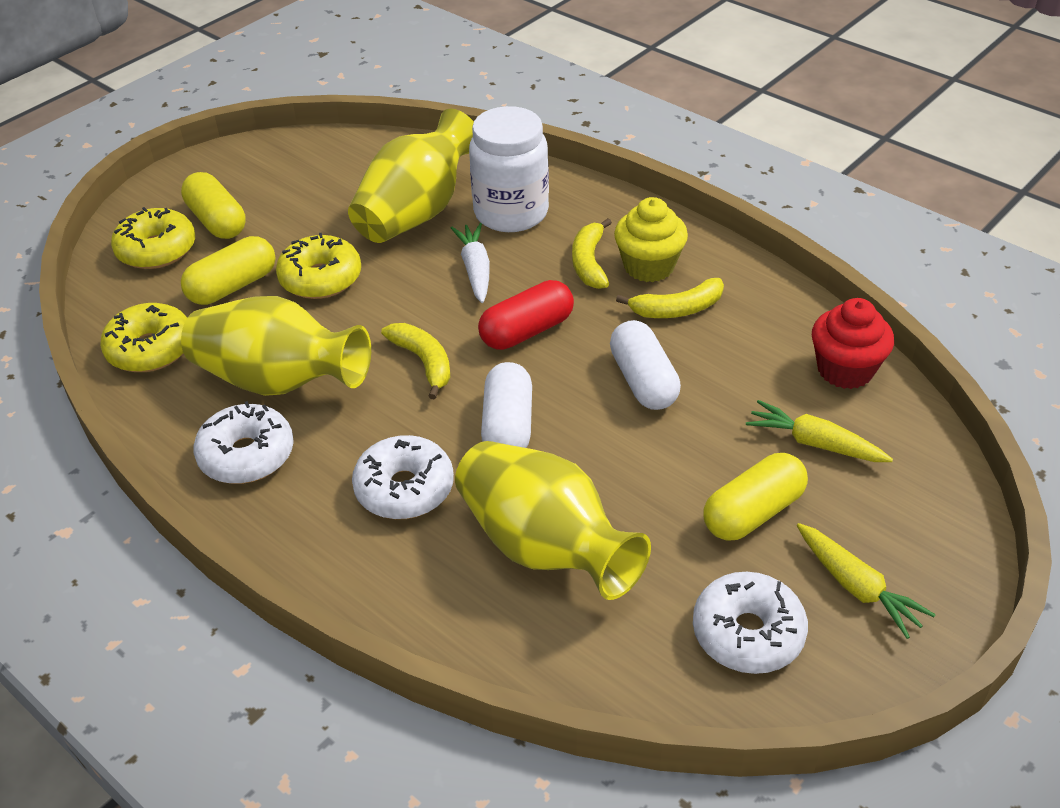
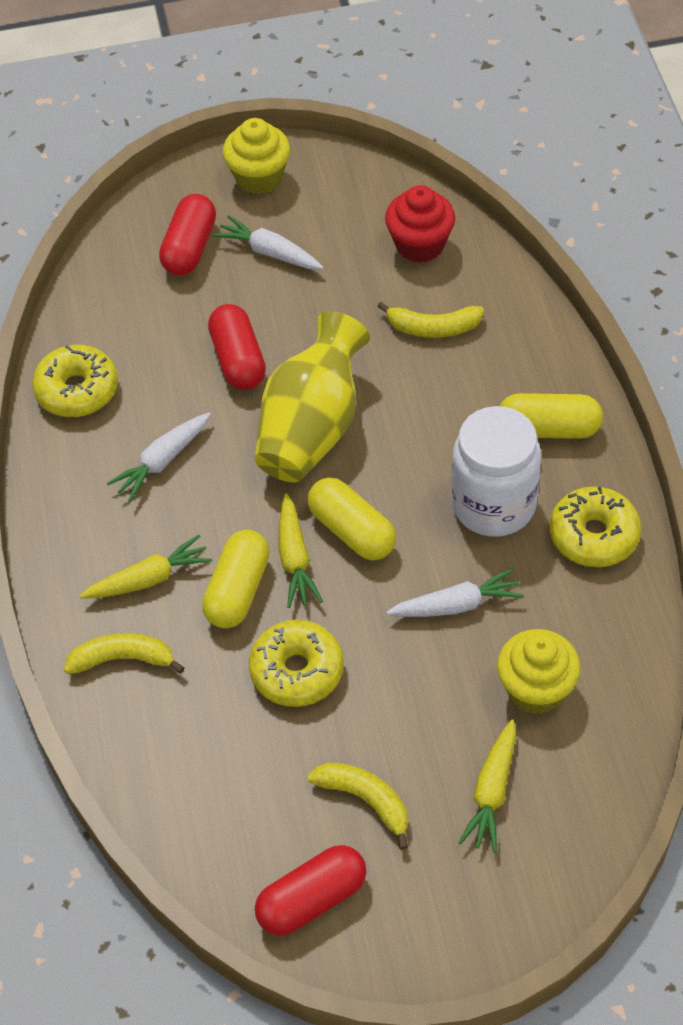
red capsule: 1 -> 3
white capsule: 2 -> 0
white carrot: 1 -> 3
white donut: 3 -> 0
yellow carrot: 2 -> 3
yellow cupcake: 1 -> 2
yellow vase: 3 -> 1

